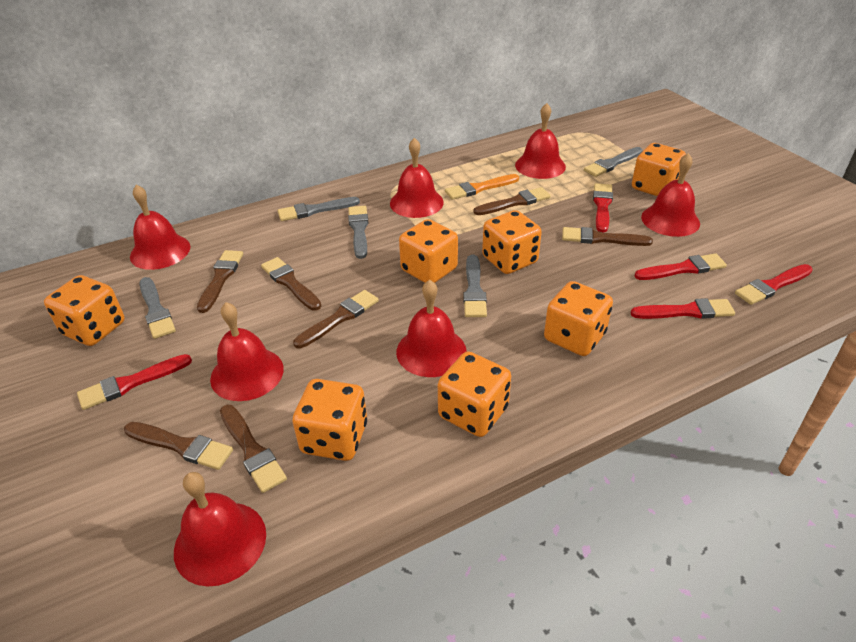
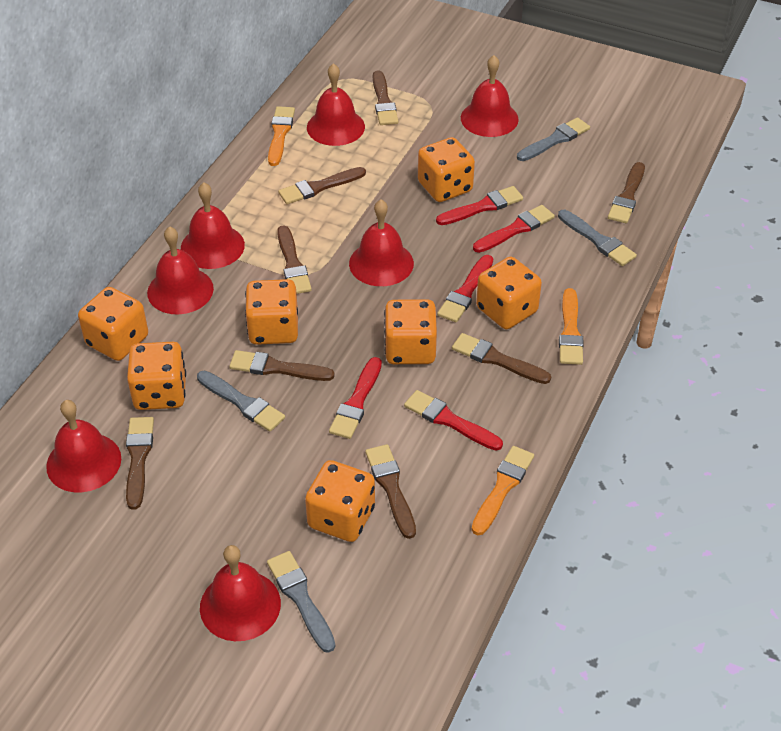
brown brush: 7 -> 8
grey brush: 5 -> 4
orange brush: 1 -> 3

